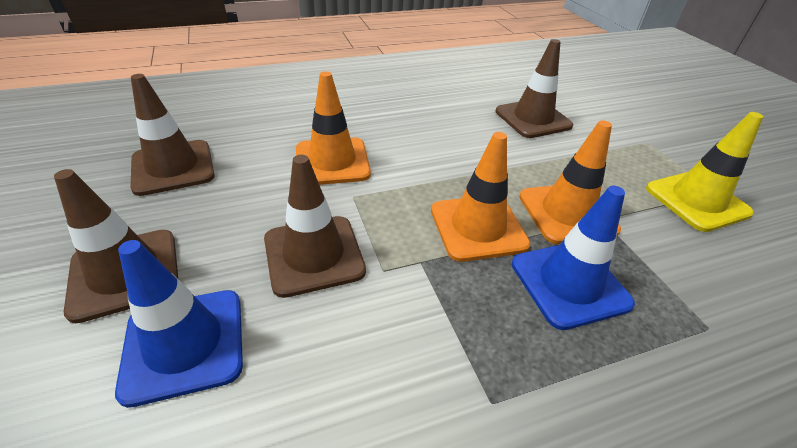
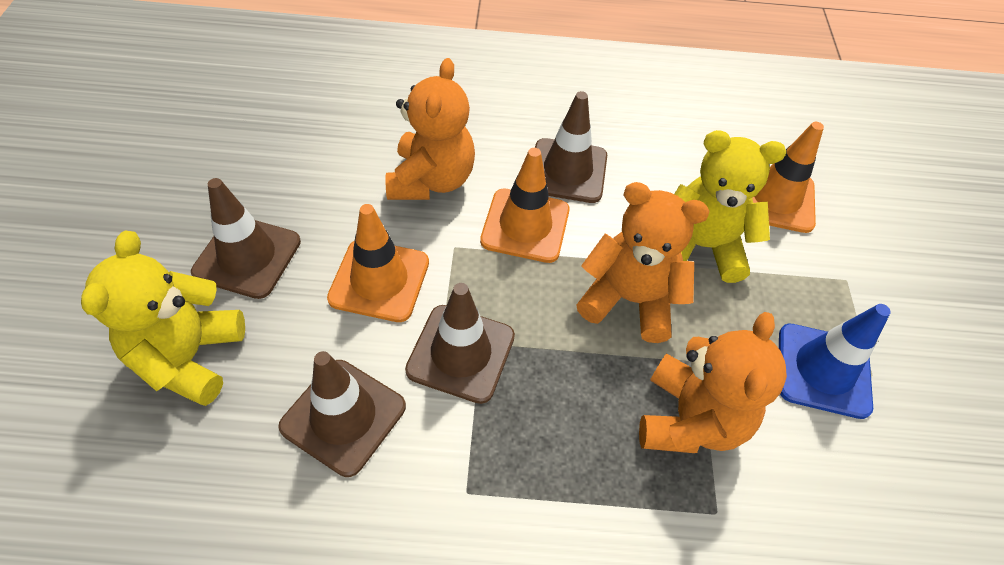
blue traffic cone: 2 -> 1
orange teddy bear: 0 -> 3
yellow teddy bear: 0 -> 2
yellow traffic cone: 1 -> 0

